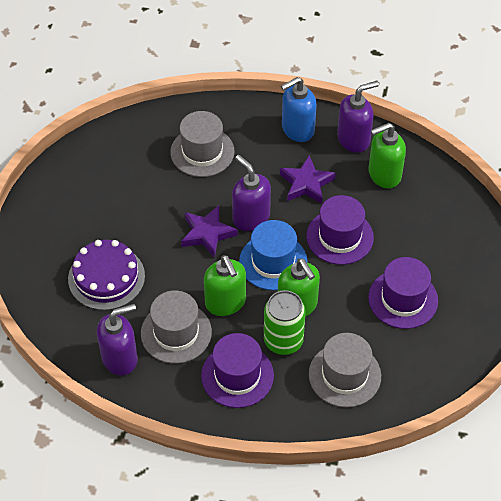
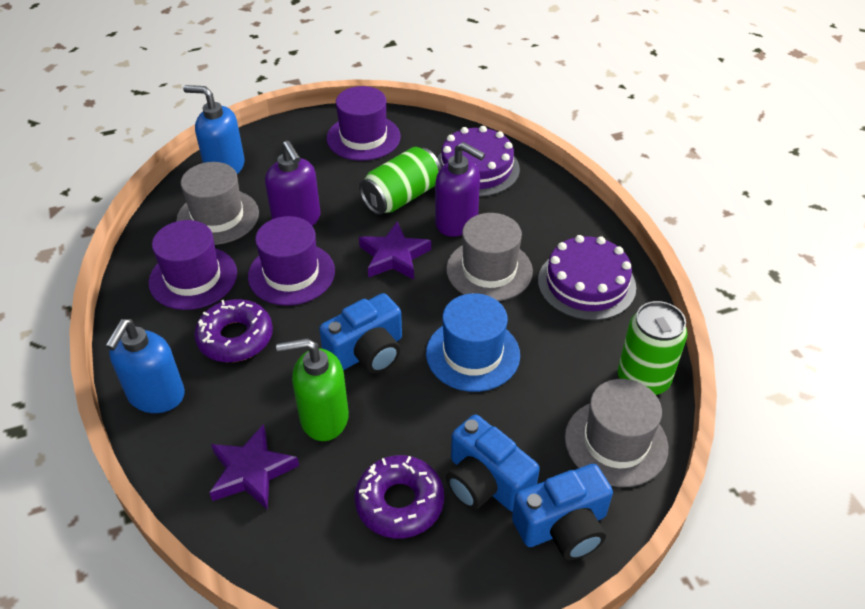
blue camera: 0 -> 3
blue soap dispenser: 1 -> 2
green can: 1 -> 2
green soap dispenser: 3 -> 1
purple cake: 1 -> 2
purple donut: 0 -> 2
purple soap dispenser: 3 -> 2

